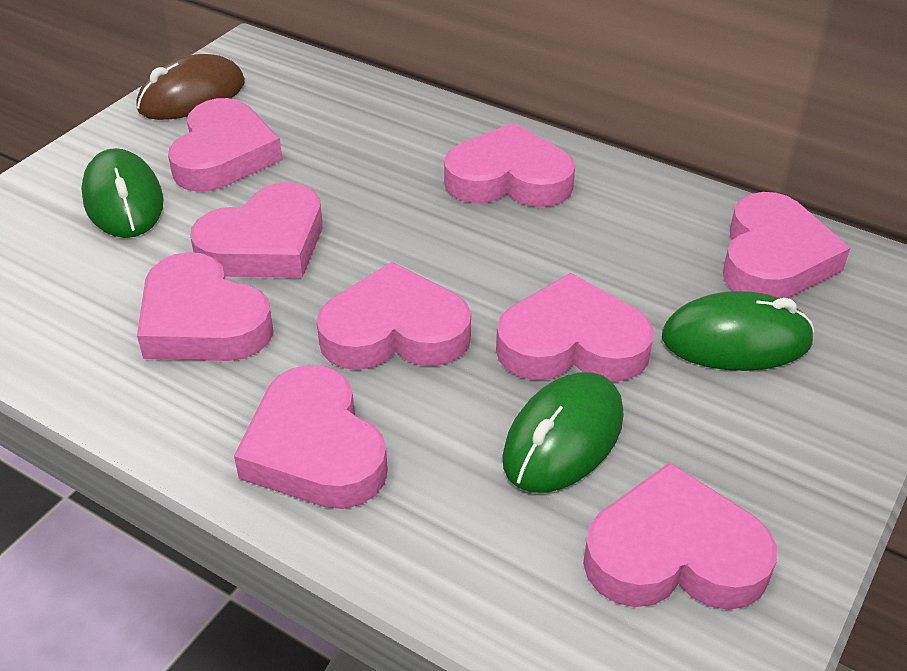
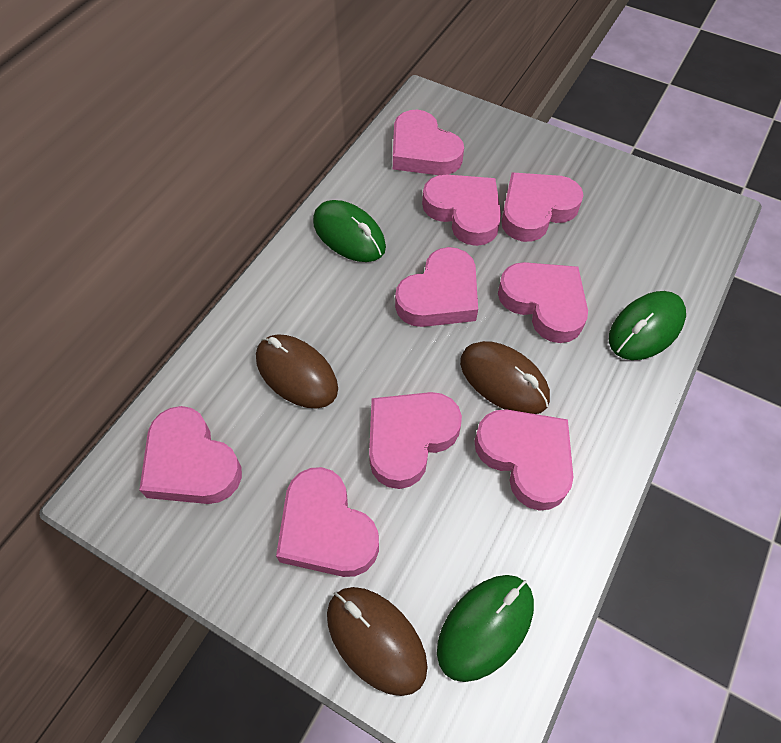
brown mouse: 1 -> 3

